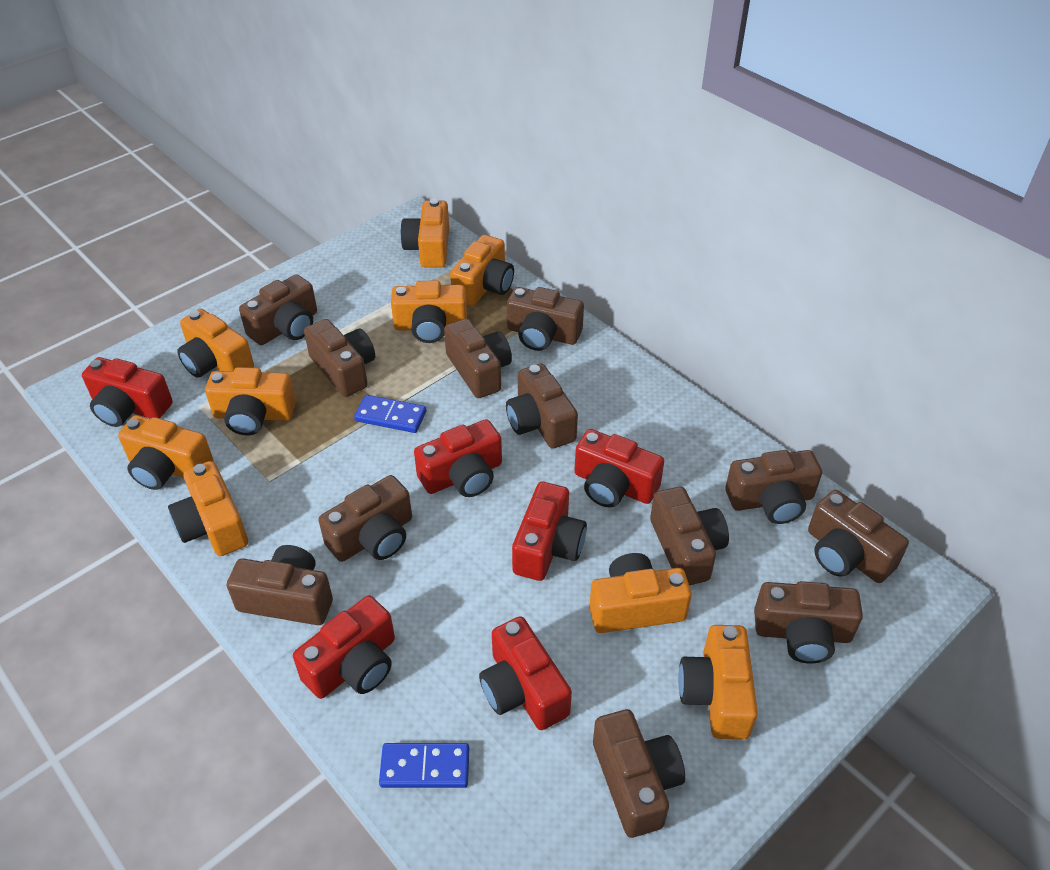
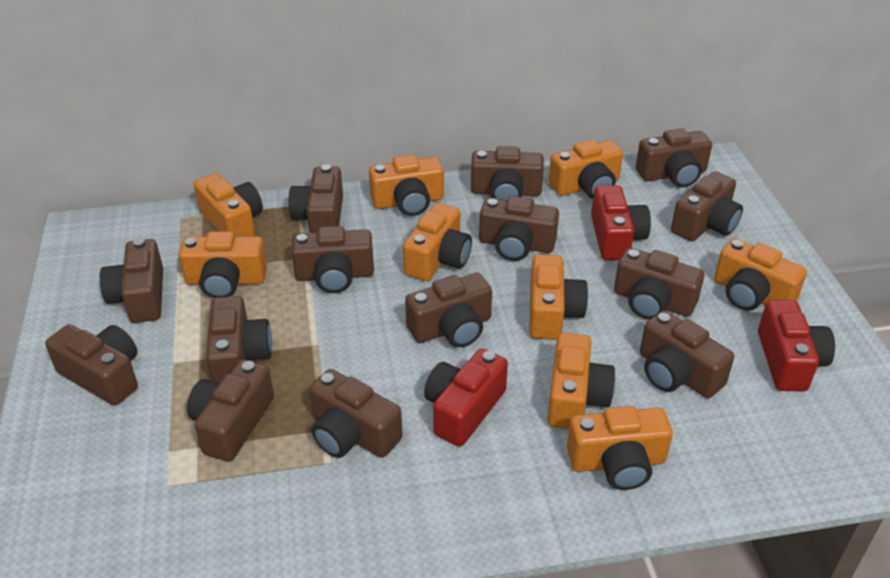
blue domino: 2 -> 0
brown camera: 12 -> 14
red camera: 6 -> 3

